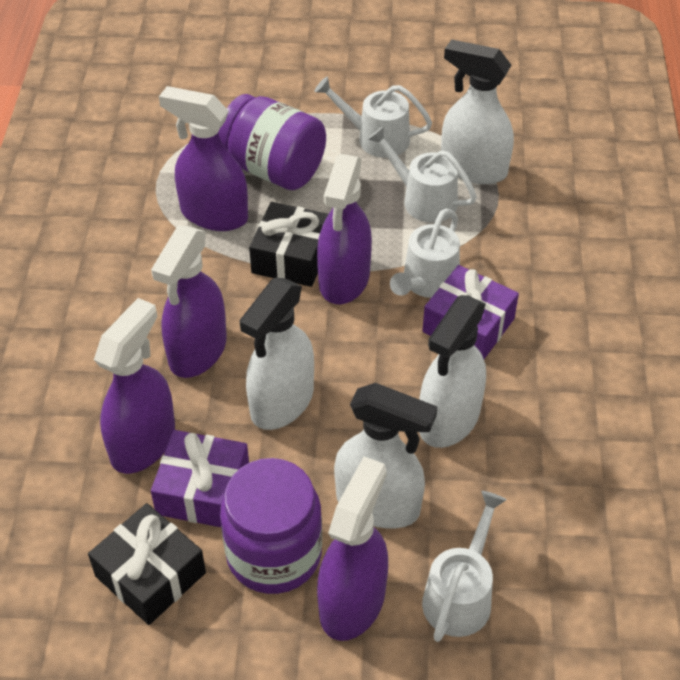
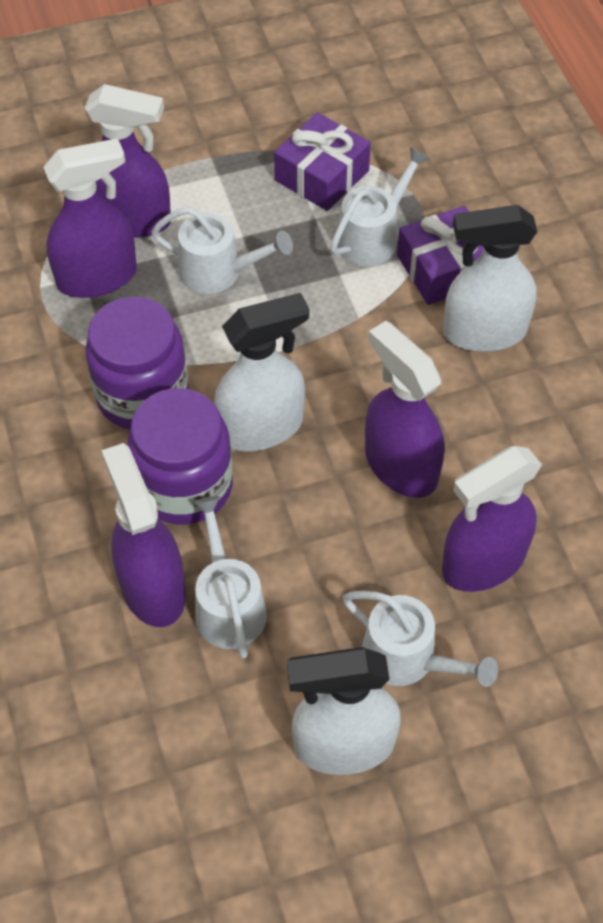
black gift: 2 -> 0
white spray bottle: 4 -> 3

